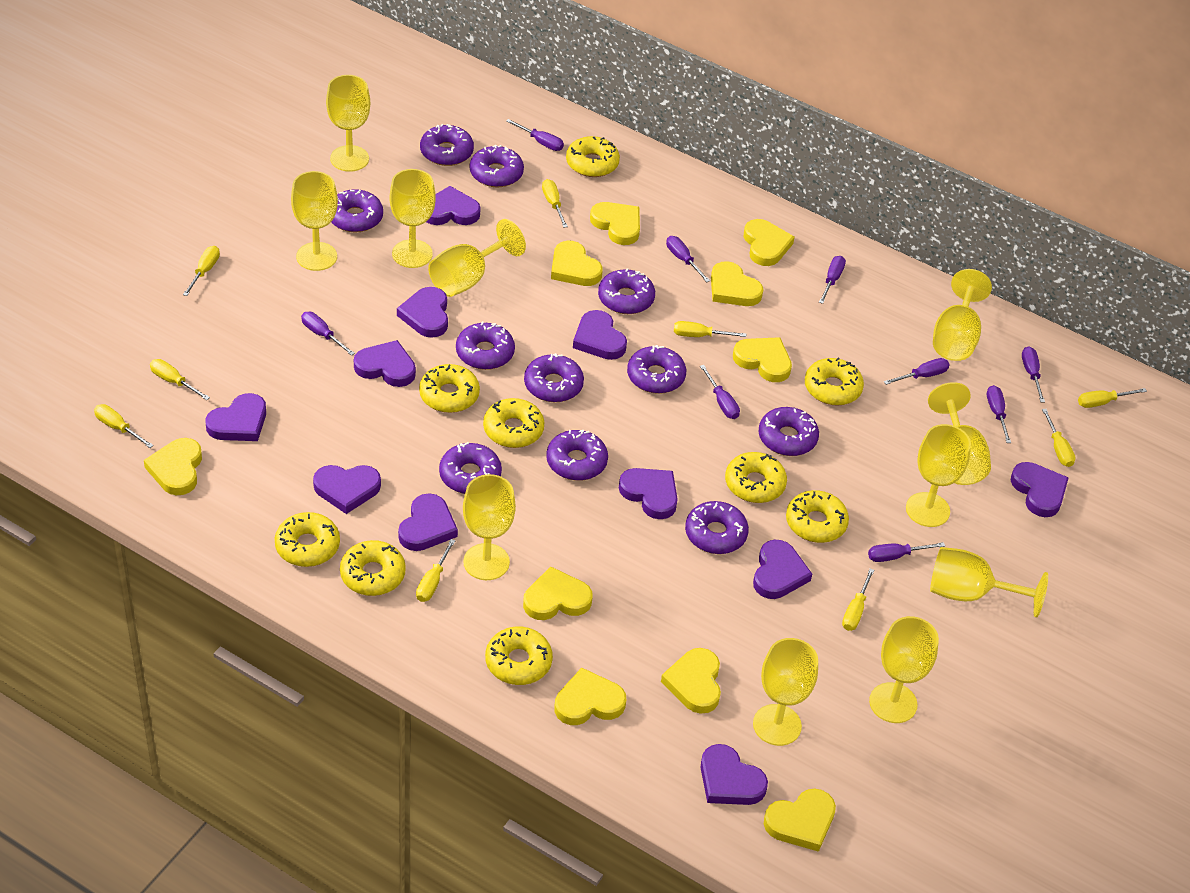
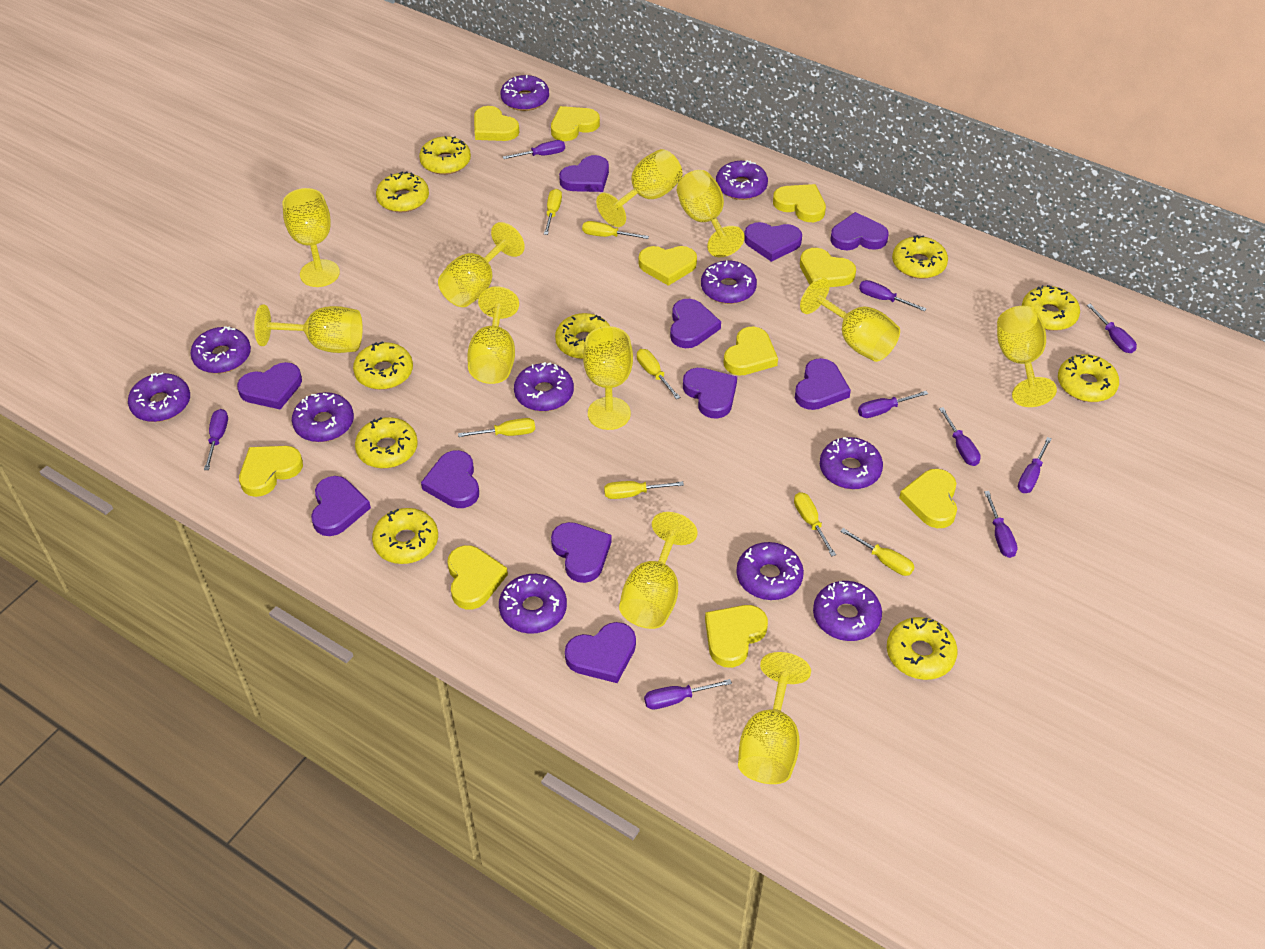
yellow donut: 9 -> 10
yellow screwdriver: 9 -> 7

